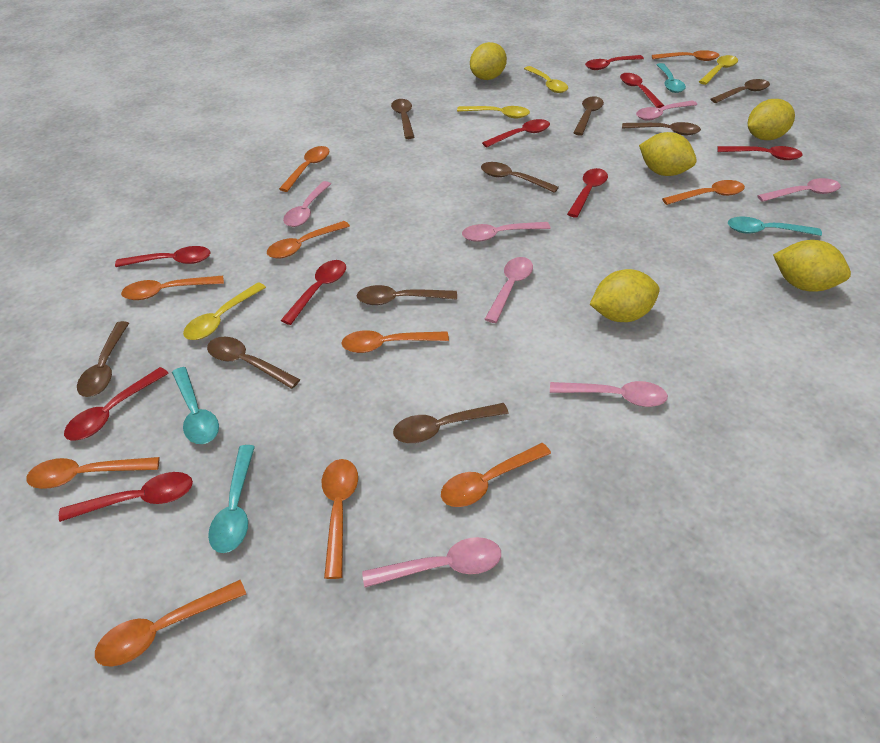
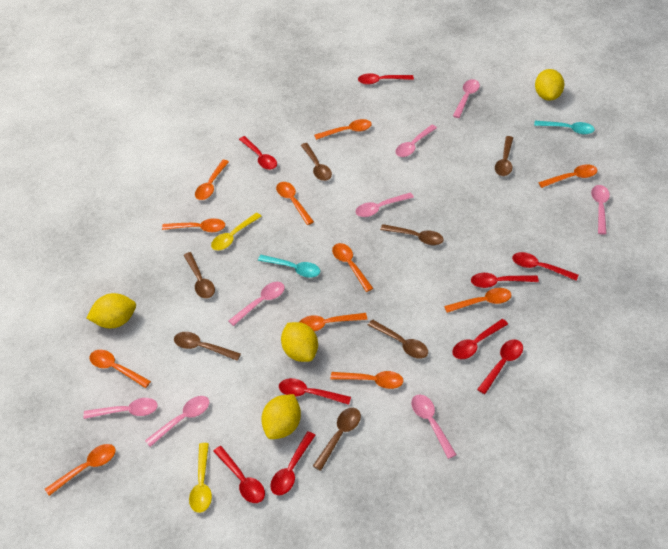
brown spoon: 9 -> 7
orange spoon: 10 -> 11
pink spoon: 7 -> 8
turquoise spoon: 4 -> 2
yellow lemon: 5 -> 4
yellow spoon: 4 -> 2

